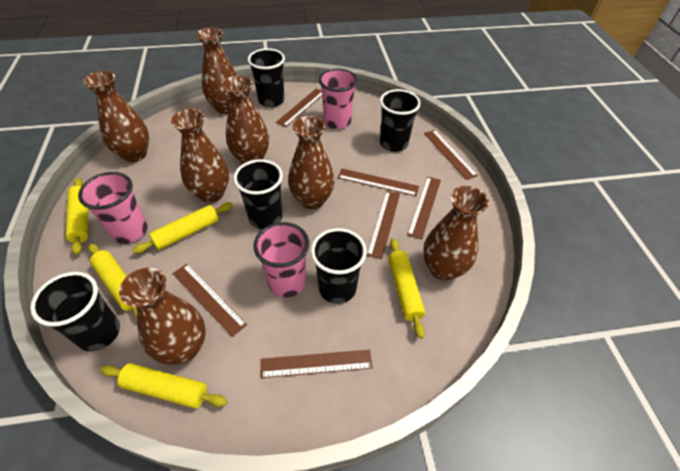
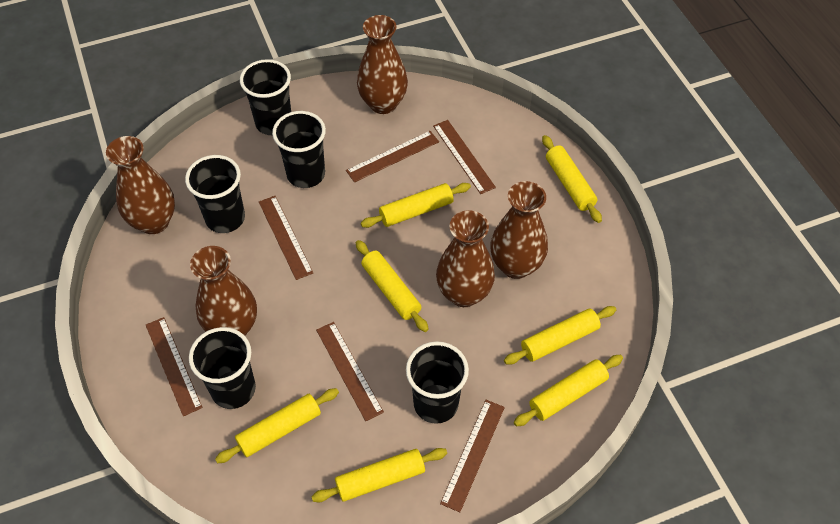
brown ruler: 7 -> 6
brown vase: 7 -> 5
pink cup: 3 -> 0
yellow rolling pin: 5 -> 7

